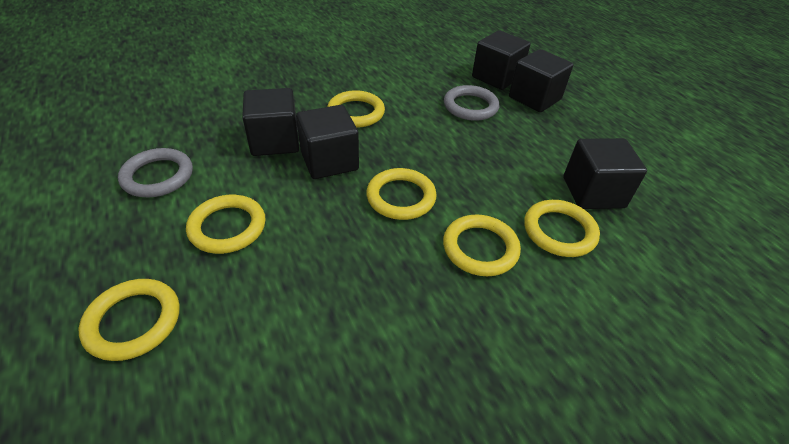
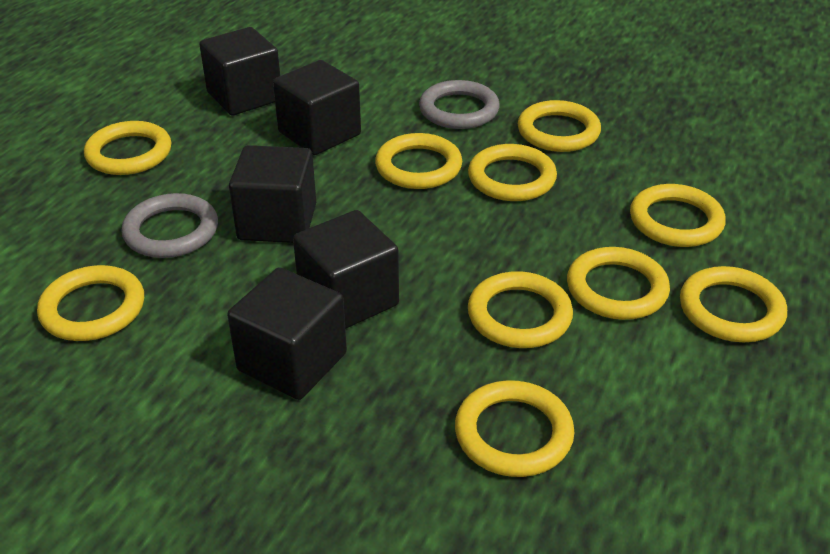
yellow ring: 6 -> 10

